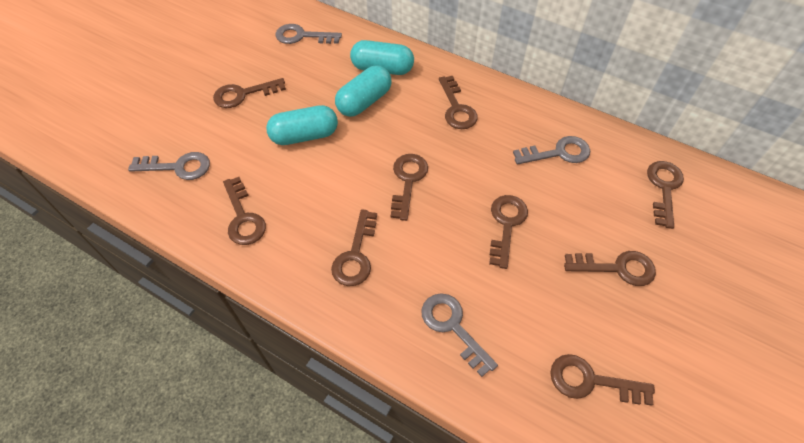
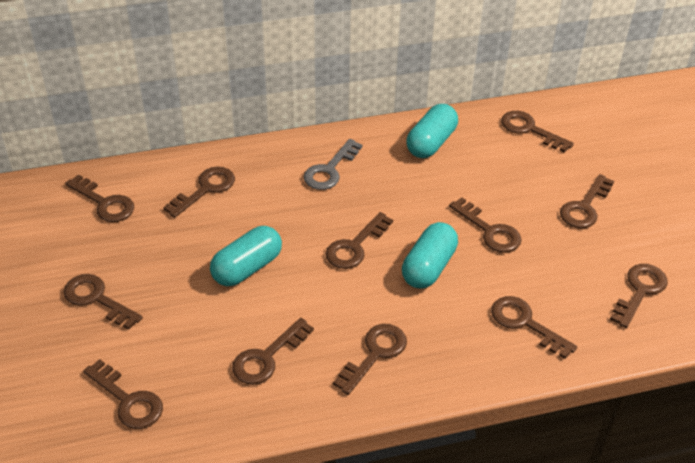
brown key: 9 -> 12
grey key: 4 -> 1

